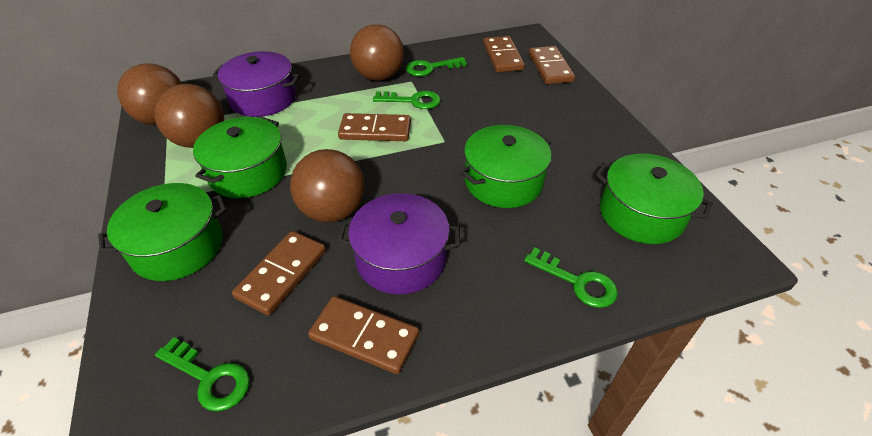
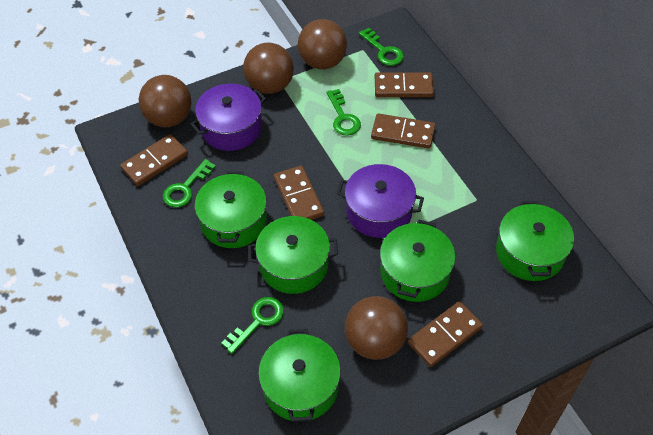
green pot: 4 -> 5

